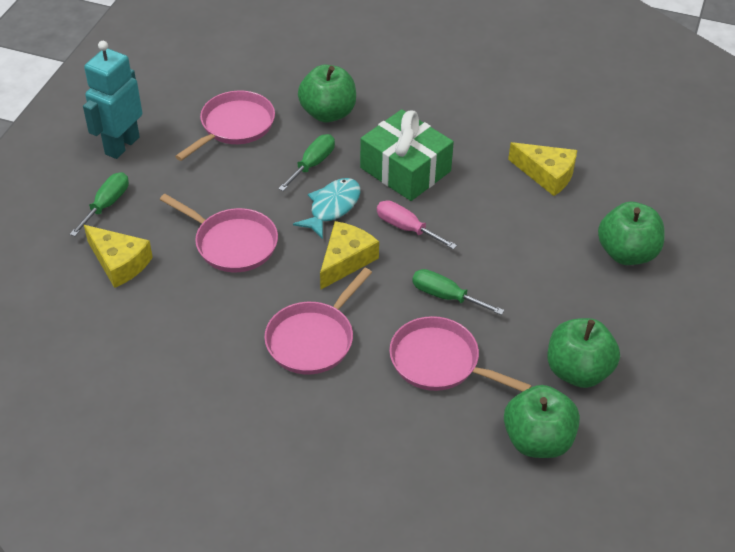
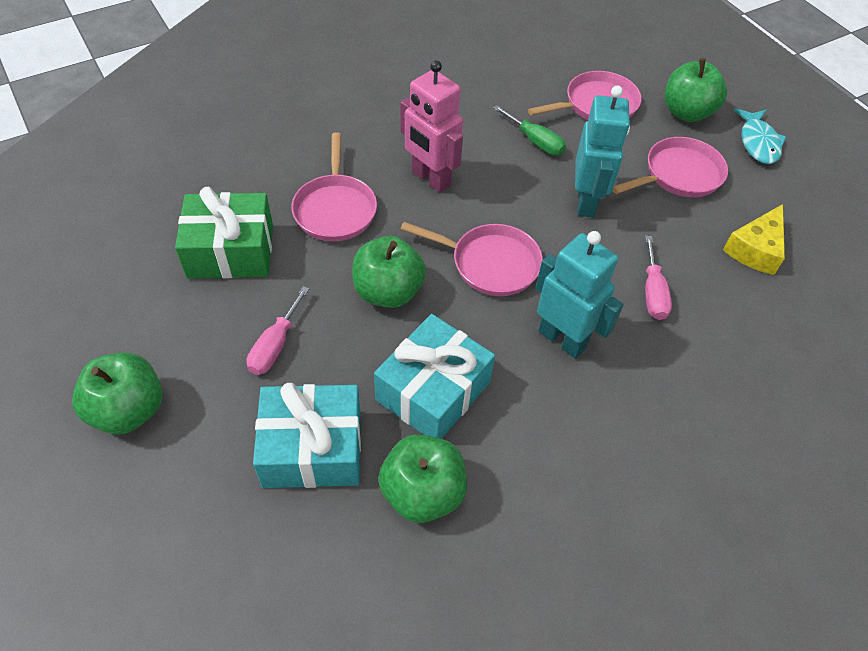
green screwdriver: 3 -> 1
pink robot: 0 -> 1
pink screwdriver: 1 -> 2
turquoise gift: 0 -> 2
turquoise robot: 1 -> 2
yellow cheese: 3 -> 1

